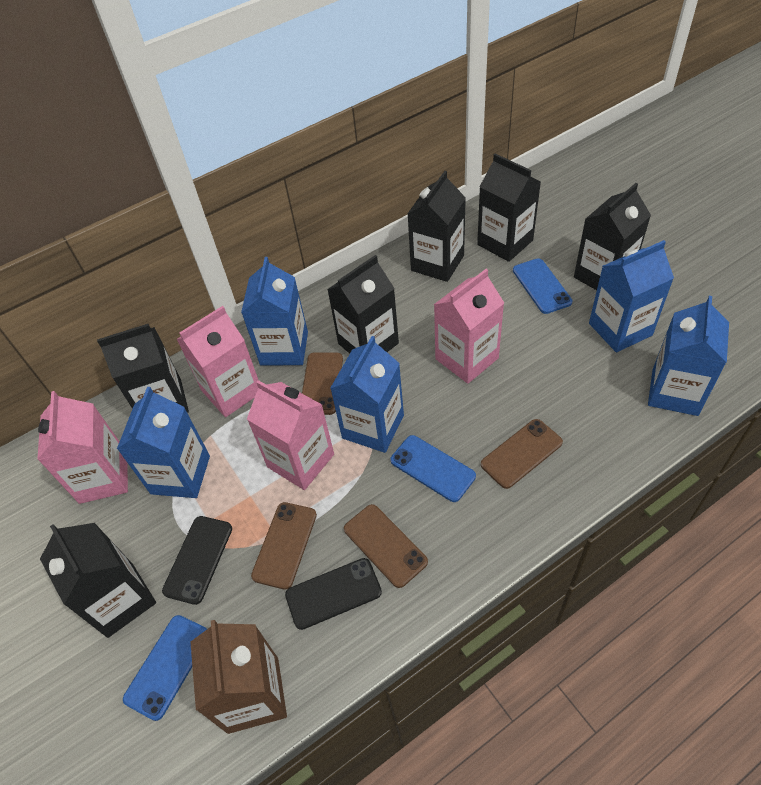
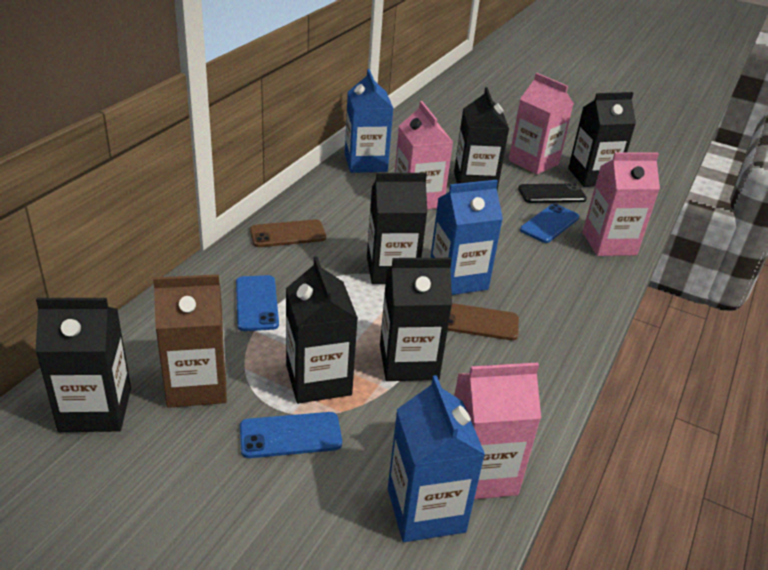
black phone: 2 -> 1
blue carton: 5 -> 3
brown phone: 4 -> 2

